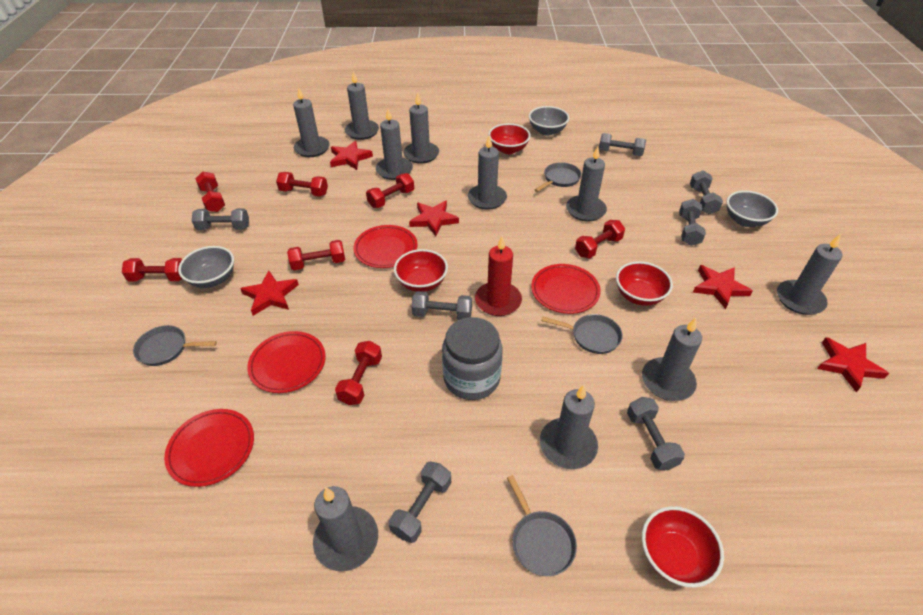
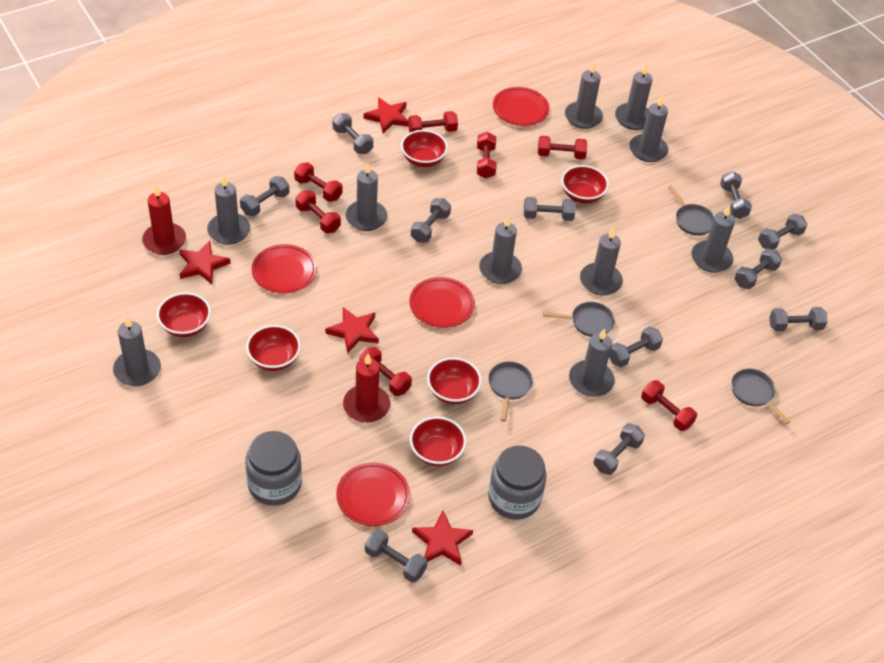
grey bowl: 3 -> 0
grey dumbbell: 7 -> 11
grey jar: 1 -> 2
red bowl: 4 -> 6
red candle: 1 -> 2
red star: 5 -> 4

